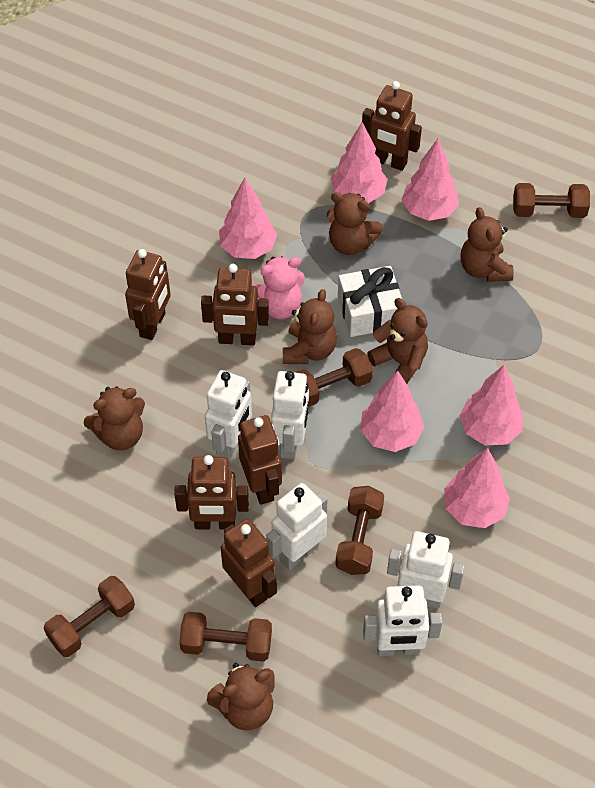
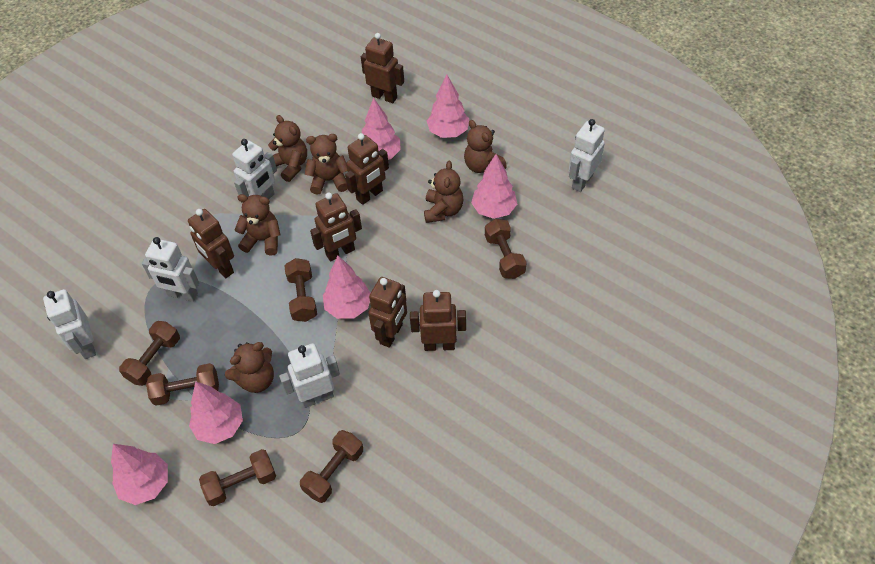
brown dumbbell: 5 -> 6
pink teddy bear: 1 -> 0
white gift: 1 -> 0

